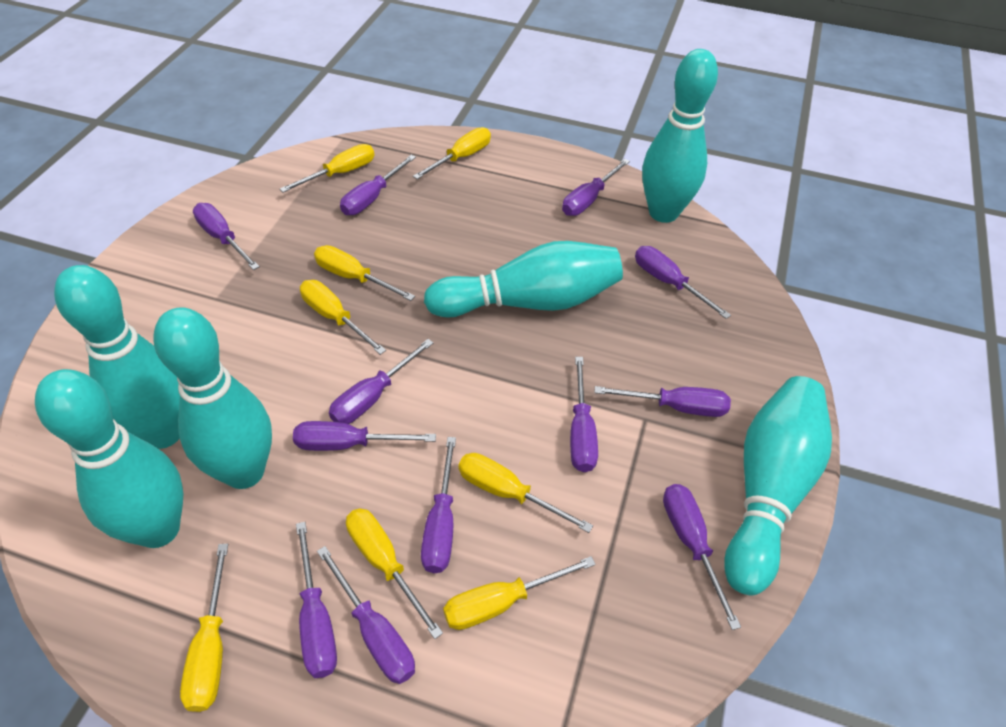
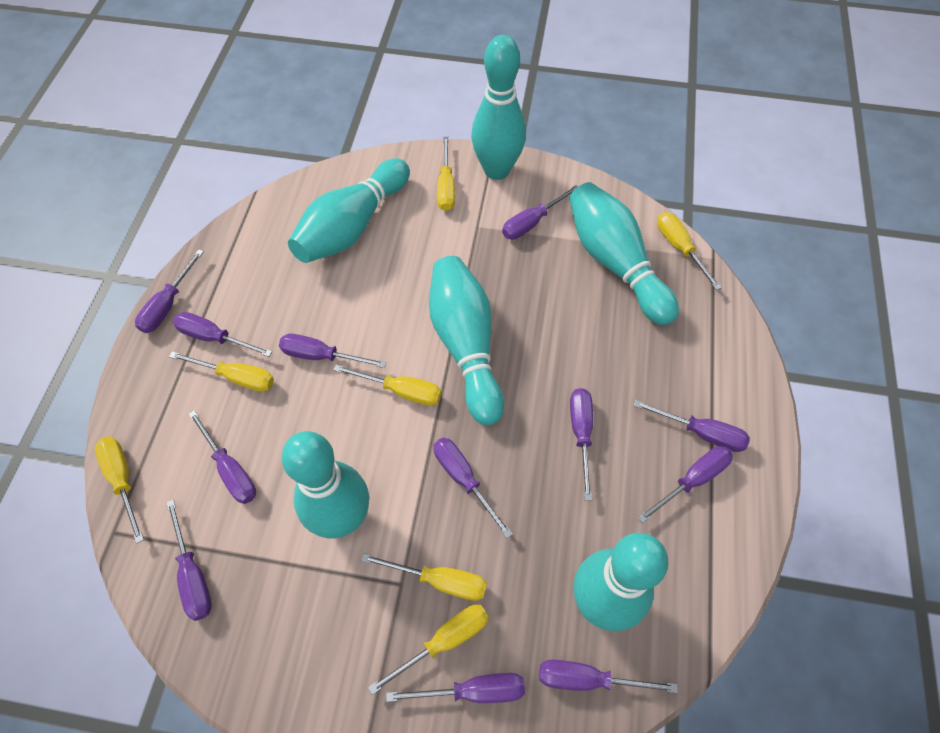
yellow screwdriver: 8 -> 7

